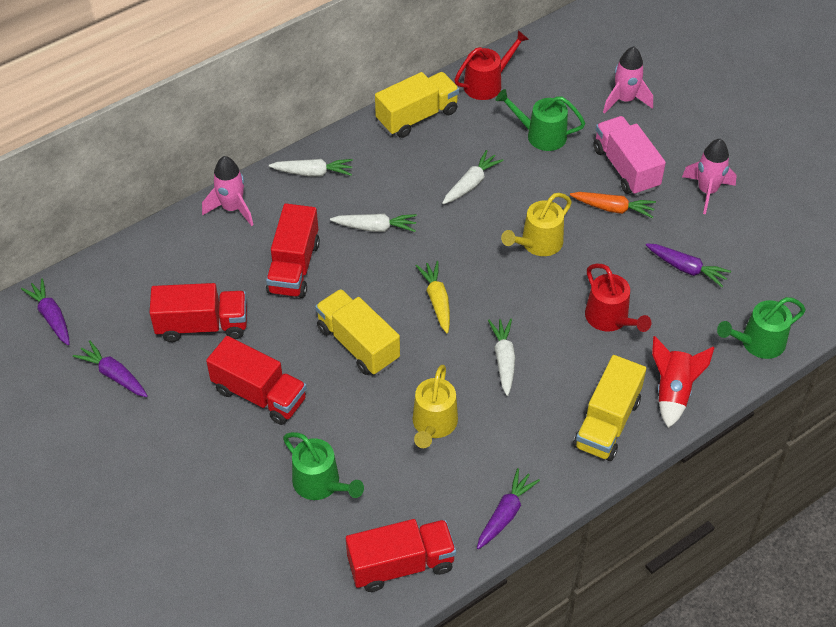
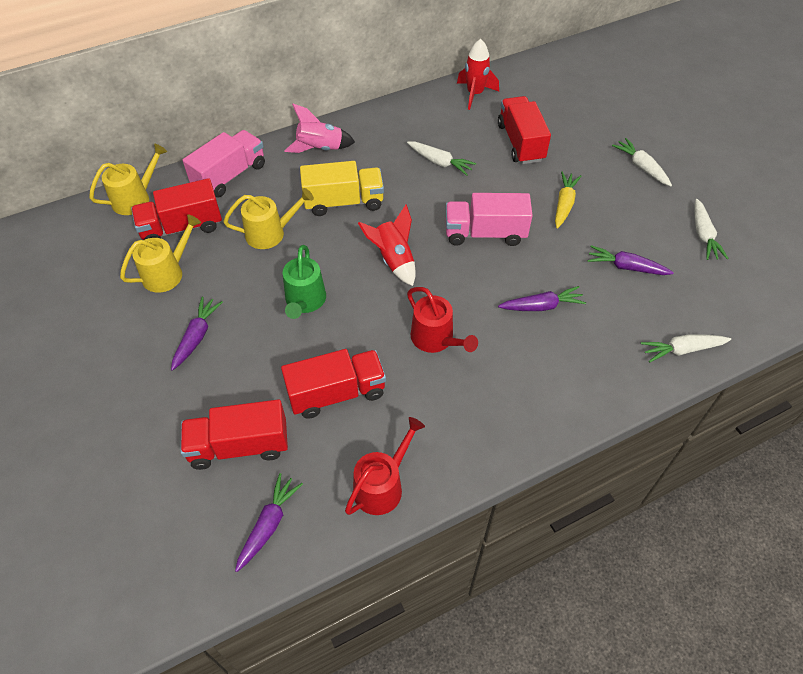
green watering can: 3 -> 1
orange carrot: 1 -> 0
pink rocket: 3 -> 1
pink truck: 1 -> 2
red rocket: 1 -> 2
yellow truck: 3 -> 1
yellow watering can: 2 -> 3

